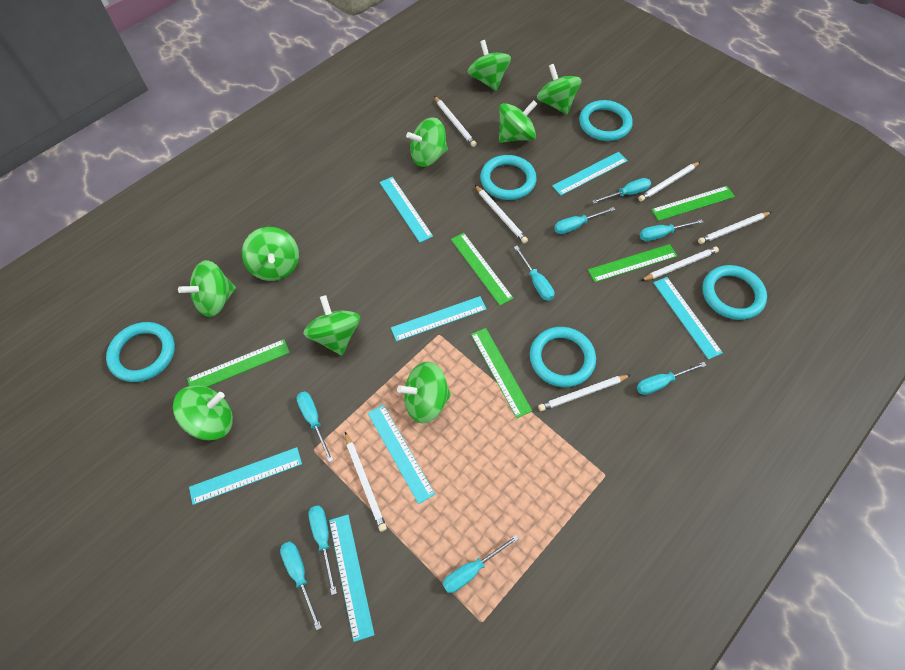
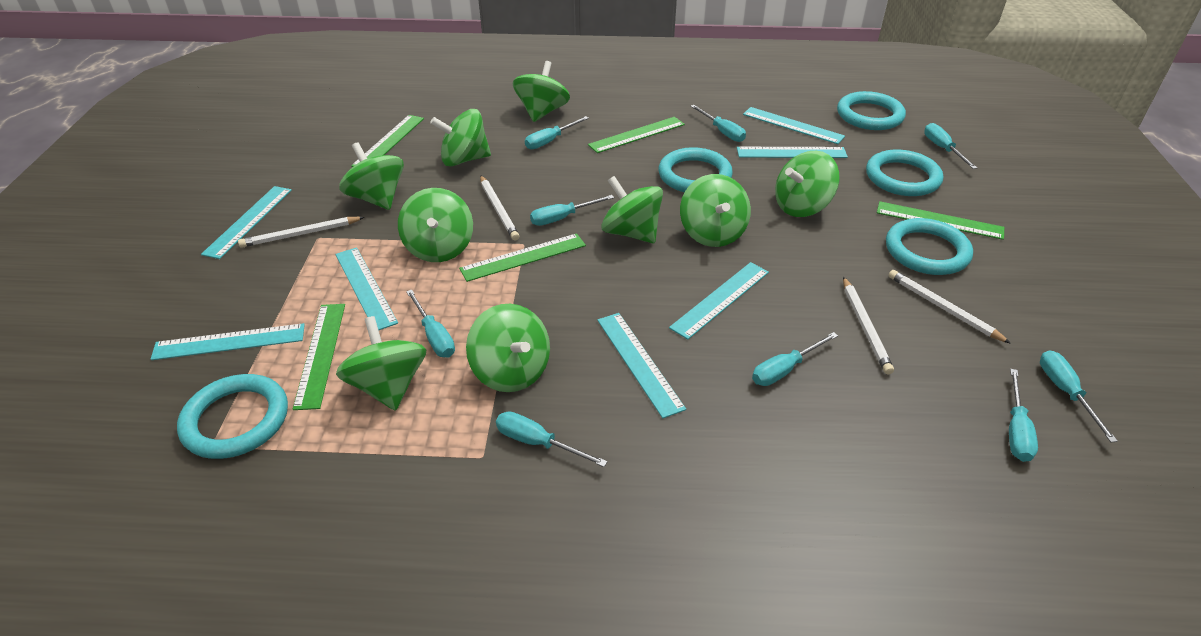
white pencil: 7 -> 4

